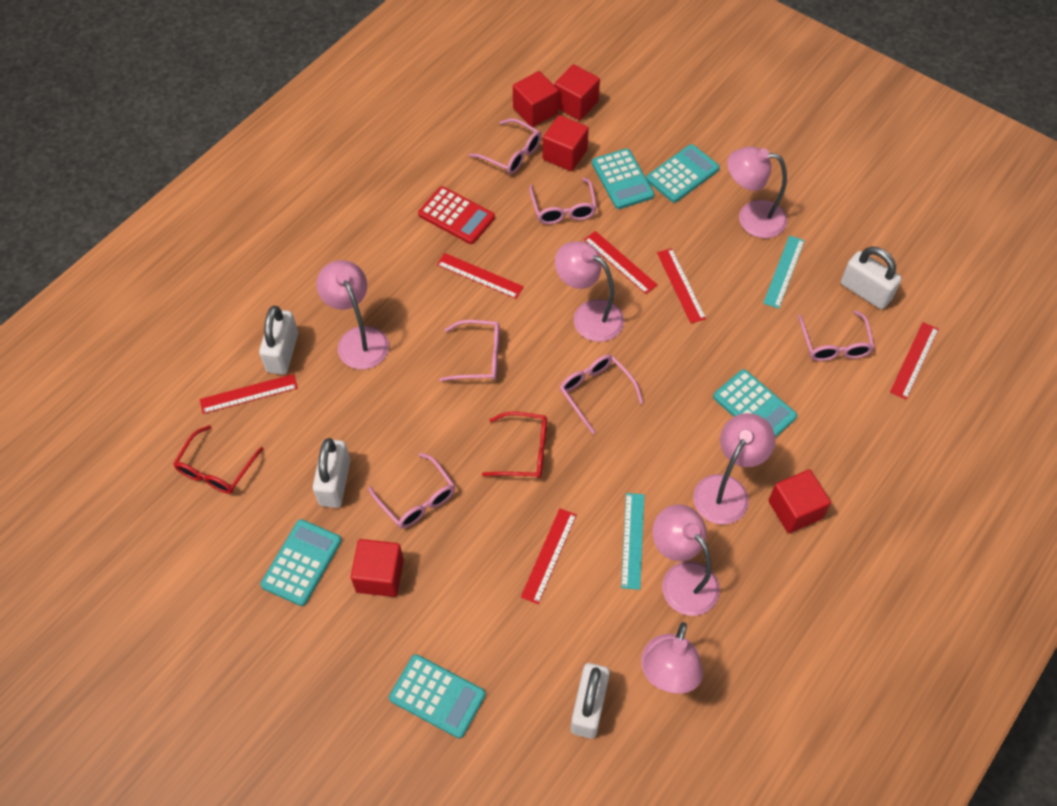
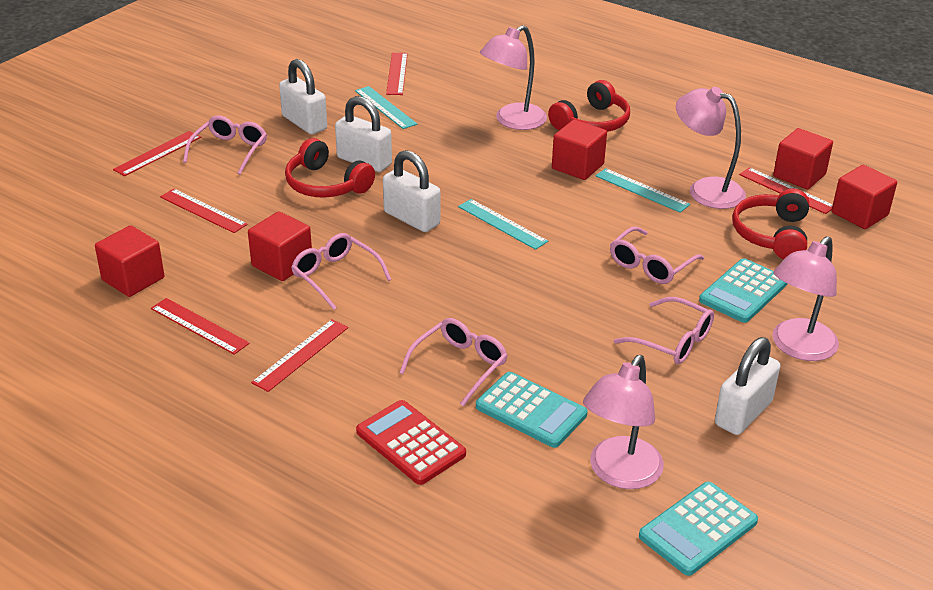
pink glasses: 6 -> 5
pink lamp: 6 -> 4
red glasses: 2 -> 0
red headphones: 0 -> 3
turquoise calculator: 5 -> 3
turquoise ruler: 2 -> 3

